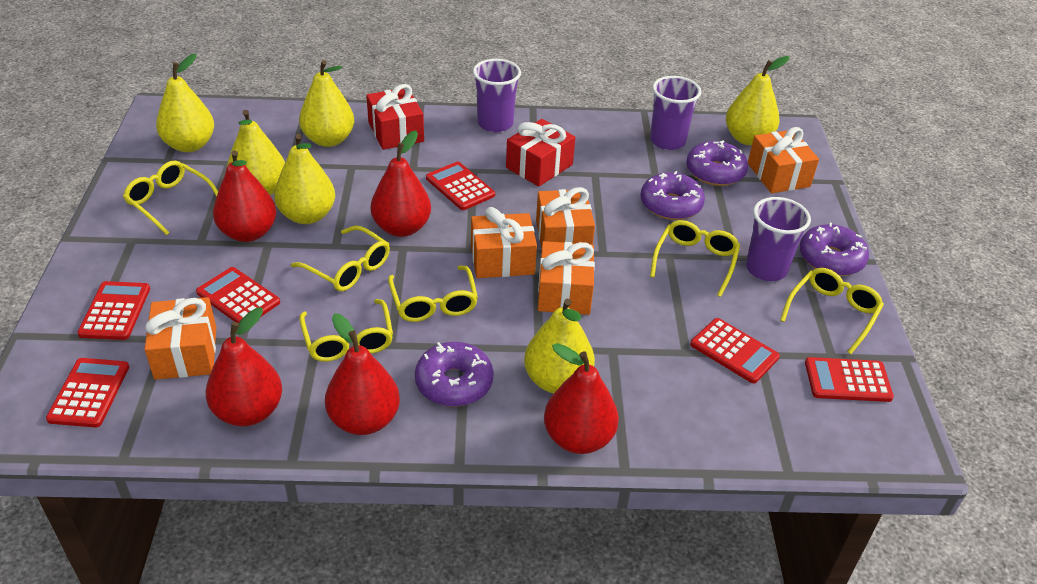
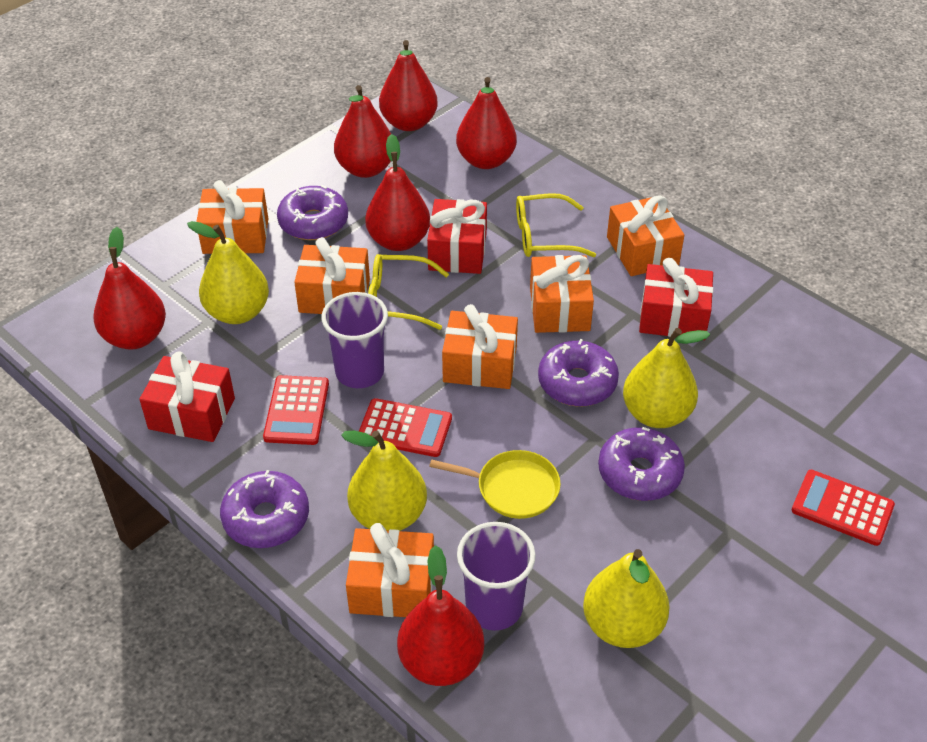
orange gift: 5 -> 6
purple cup: 3 -> 2
red calculator: 6 -> 3
red gift: 2 -> 3
red pear: 5 -> 6
yellow glasses: 6 -> 2
yellow pan: 0 -> 1
yellow pear: 6 -> 4

